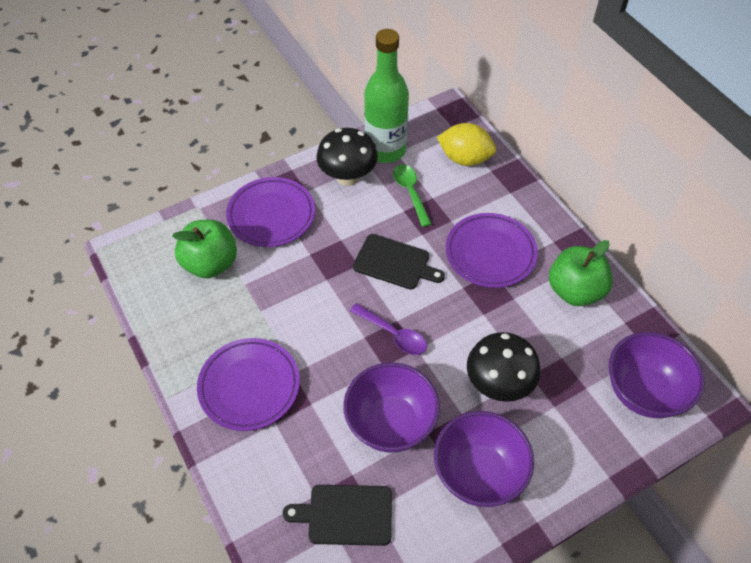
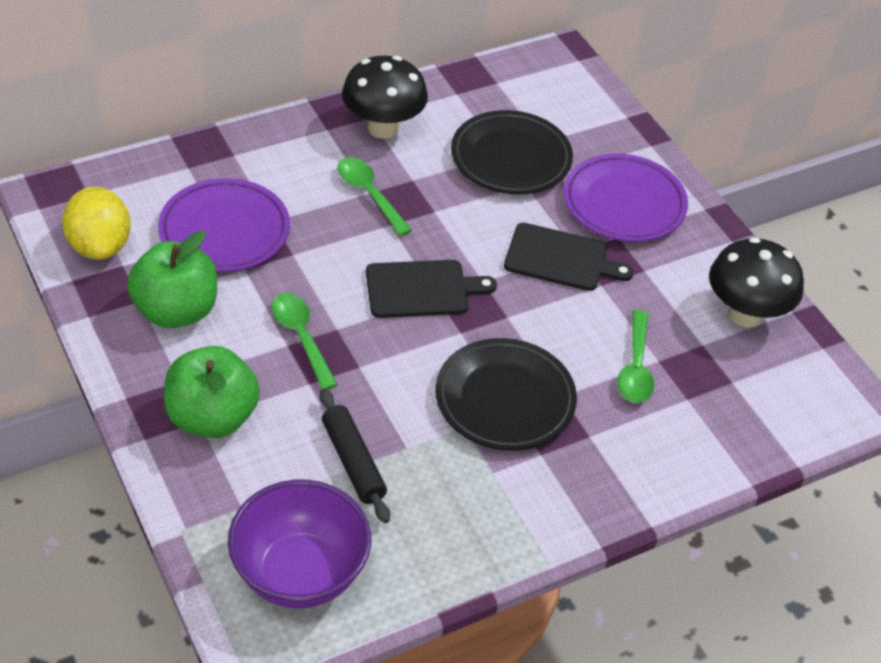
black plate: 0 -> 2
black rolling pin: 0 -> 1
green bottle: 1 -> 0
green spoon: 1 -> 3
purple bowl: 3 -> 1
purple plate: 3 -> 2
purple spoon: 1 -> 0

